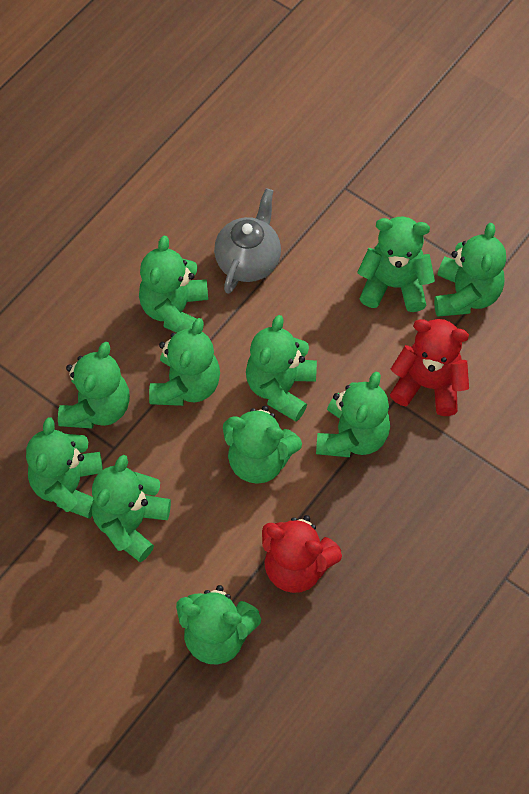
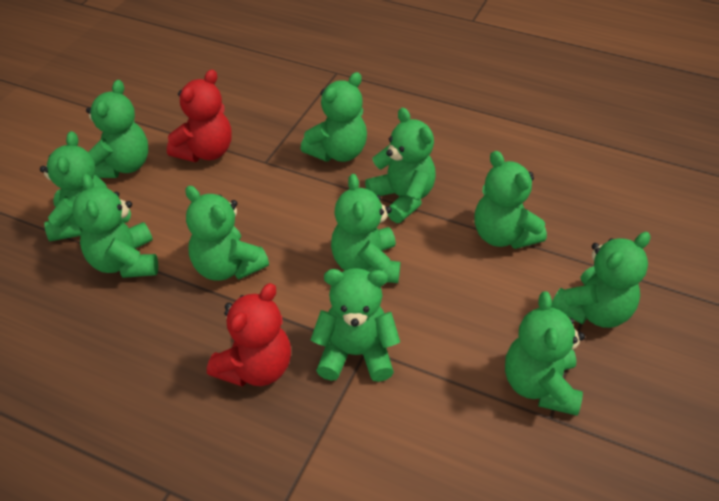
grey teapot: 1 -> 0

